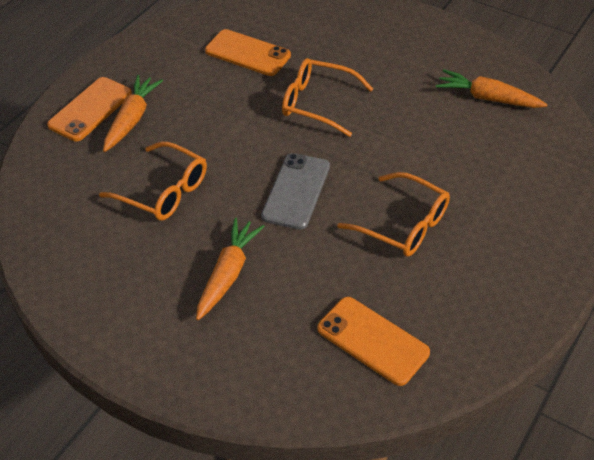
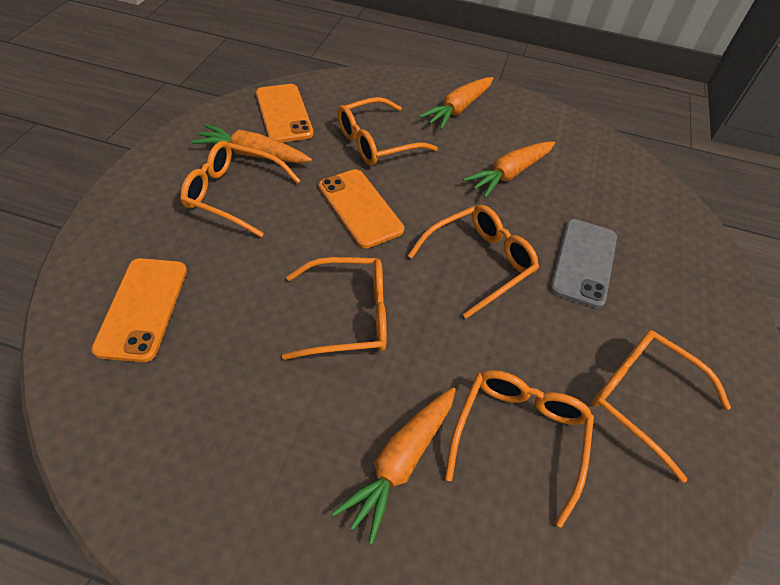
orange carrot: 3 -> 4
orange glasses: 3 -> 6

